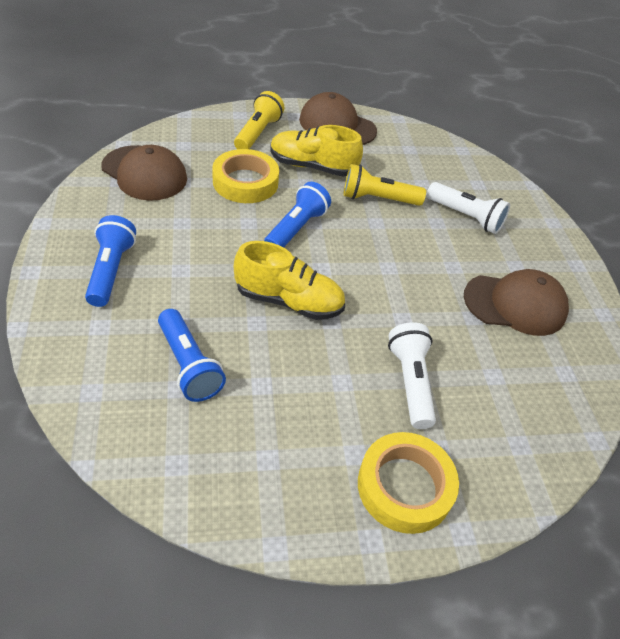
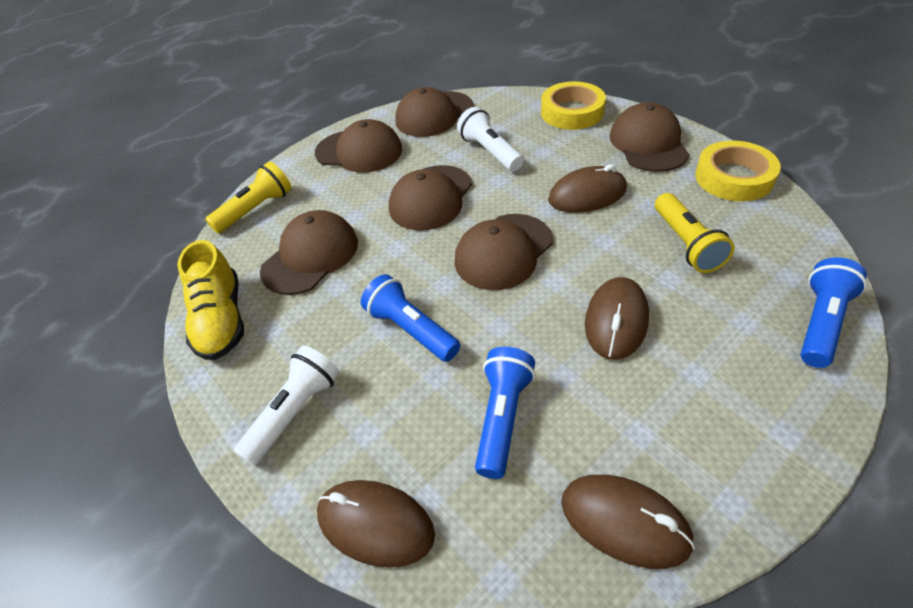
brown cap: 3 -> 6
brown mouse: 0 -> 4
yellow shoe: 2 -> 1

